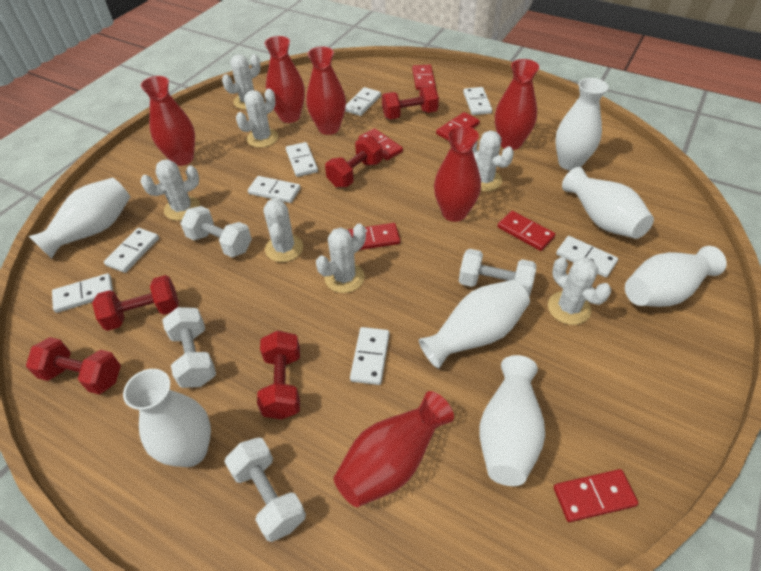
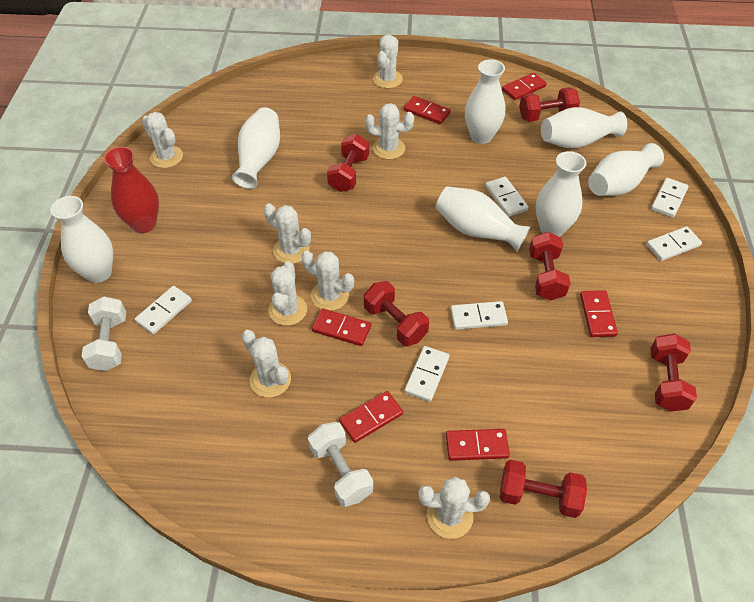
red dumbbell: 5 -> 6
red vase: 6 -> 1
white cactus: 7 -> 8
white domino: 8 -> 6
white dumbbell: 4 -> 2

